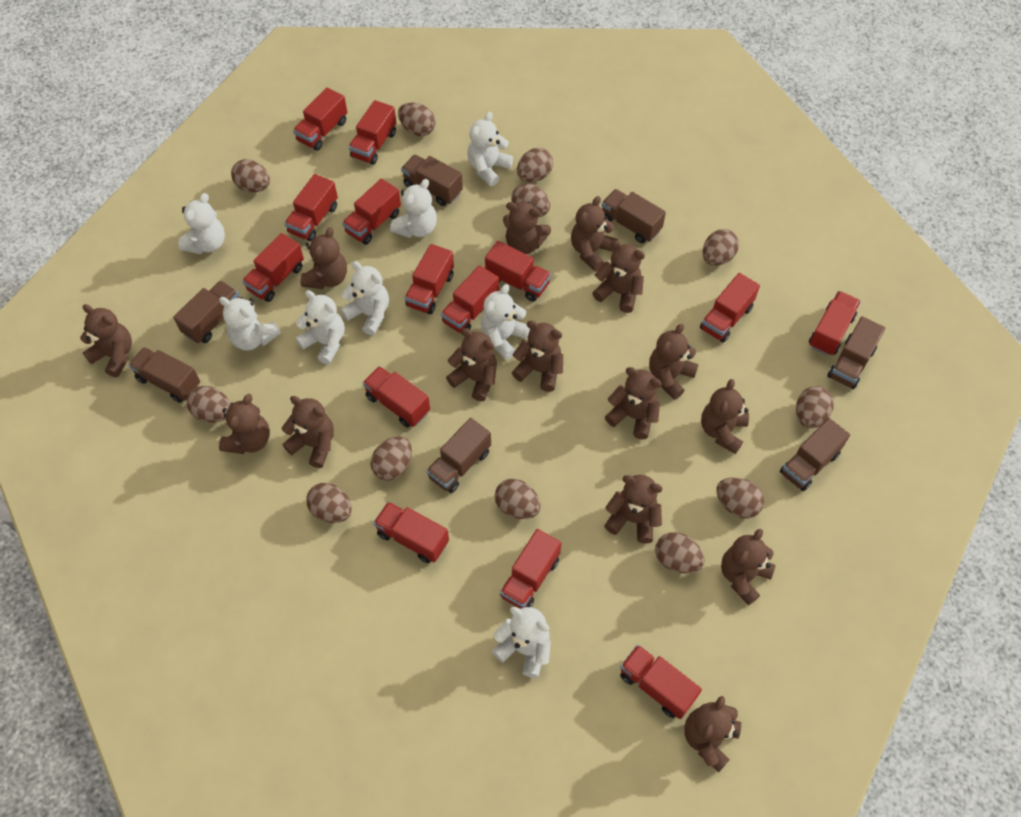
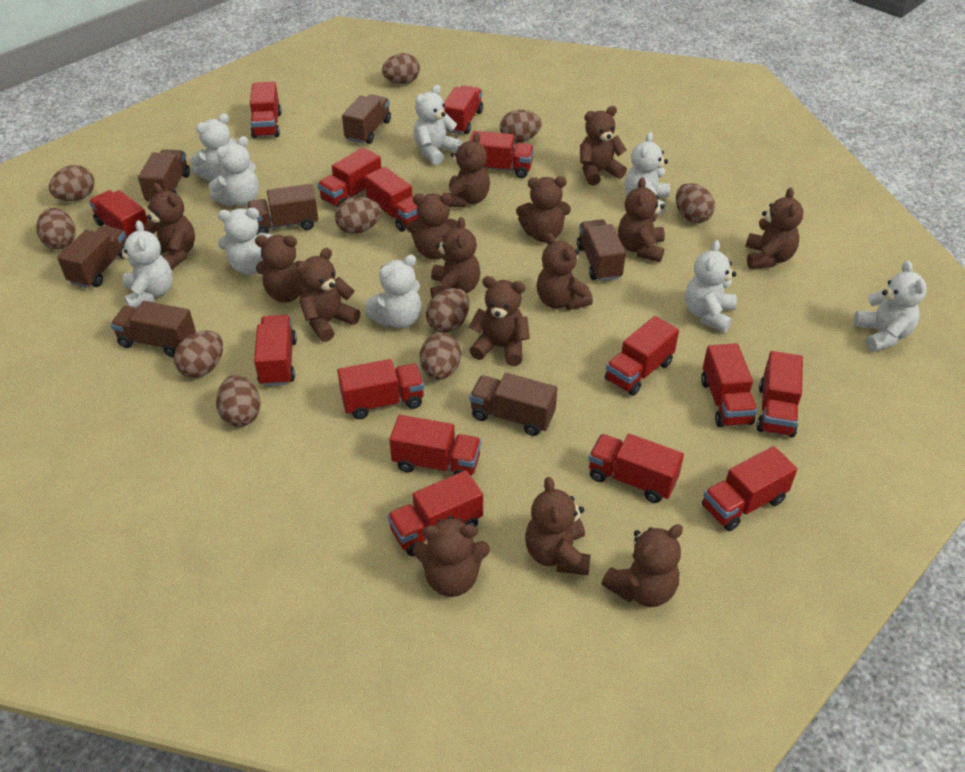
brown egg: 12 -> 10
red truck: 14 -> 15
white teddy bear: 8 -> 9

